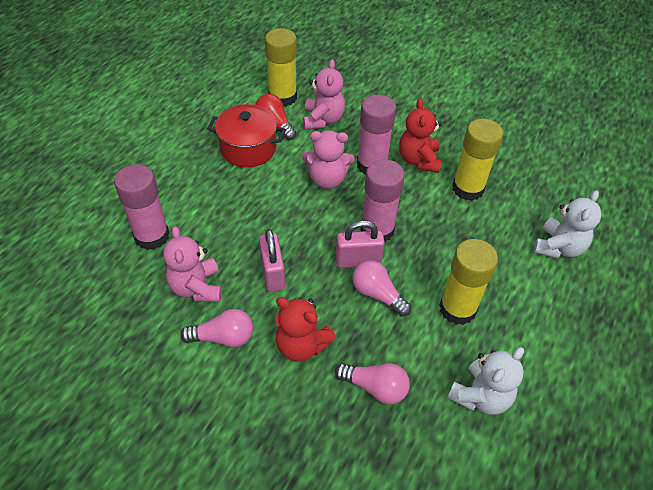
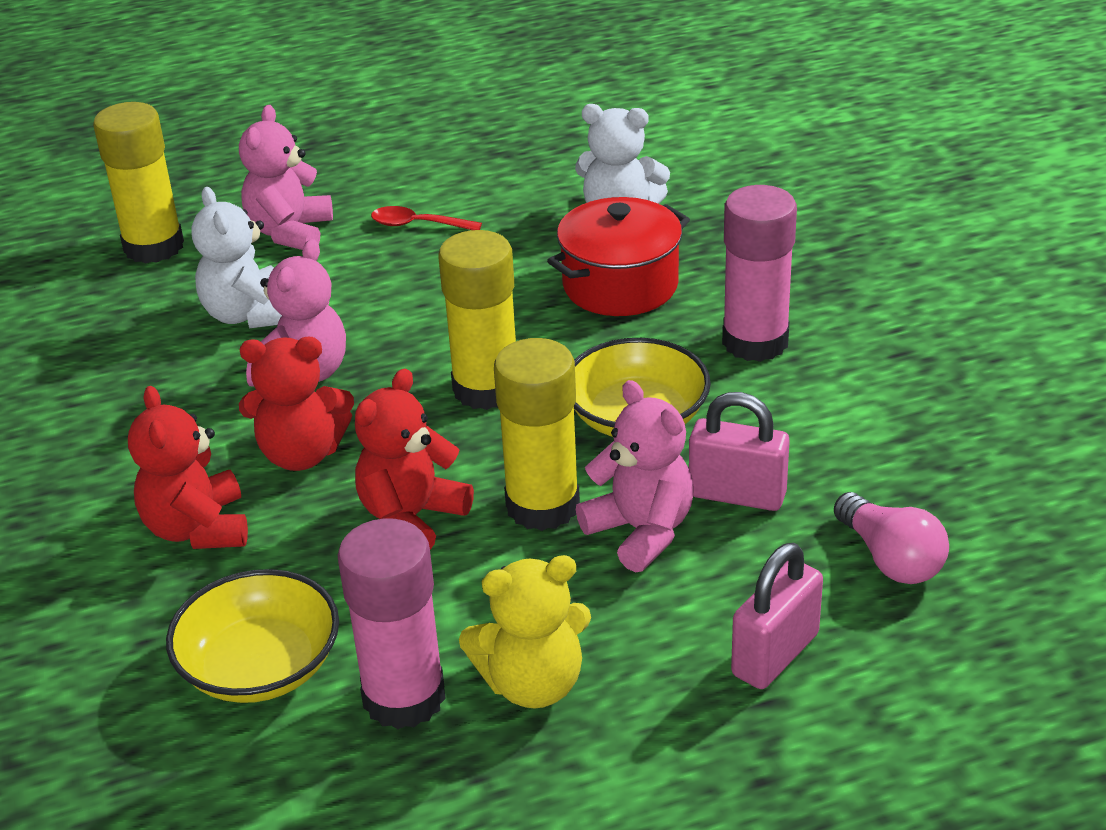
pink glue stick: 3 -> 2
pink light bulb: 3 -> 1
red light bulb: 1 -> 0
red spoon: 0 -> 1
red teddy bear: 2 -> 3
yellow bowl: 0 -> 2
yellow teddy bear: 0 -> 1

